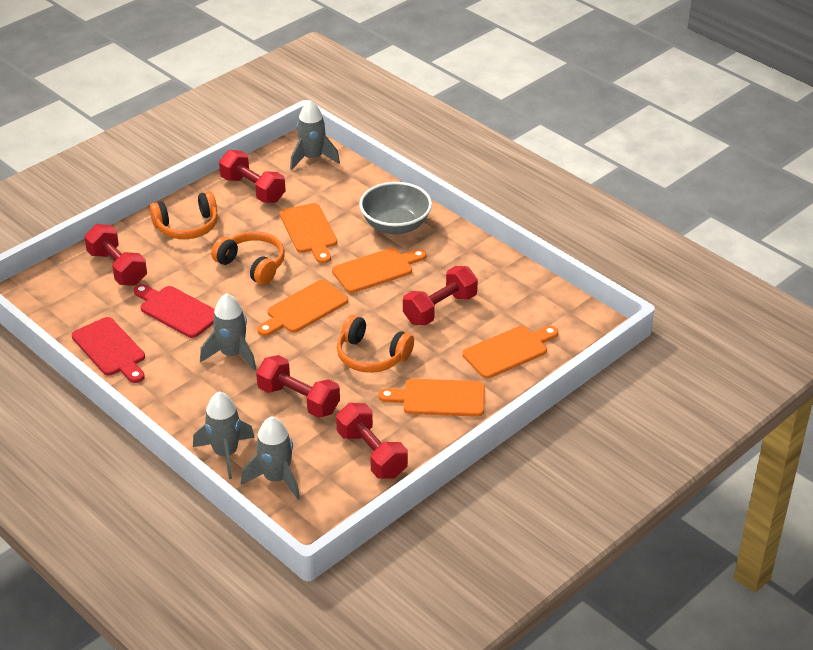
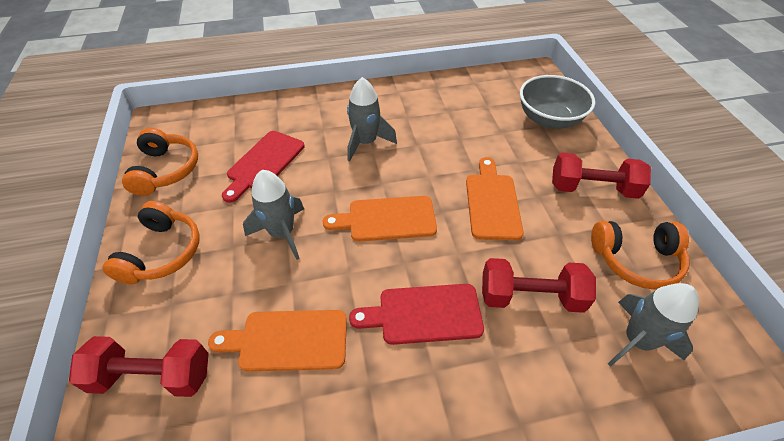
grey rocket: 4 -> 3
orange cutting board: 5 -> 3
red dumbbell: 5 -> 3

